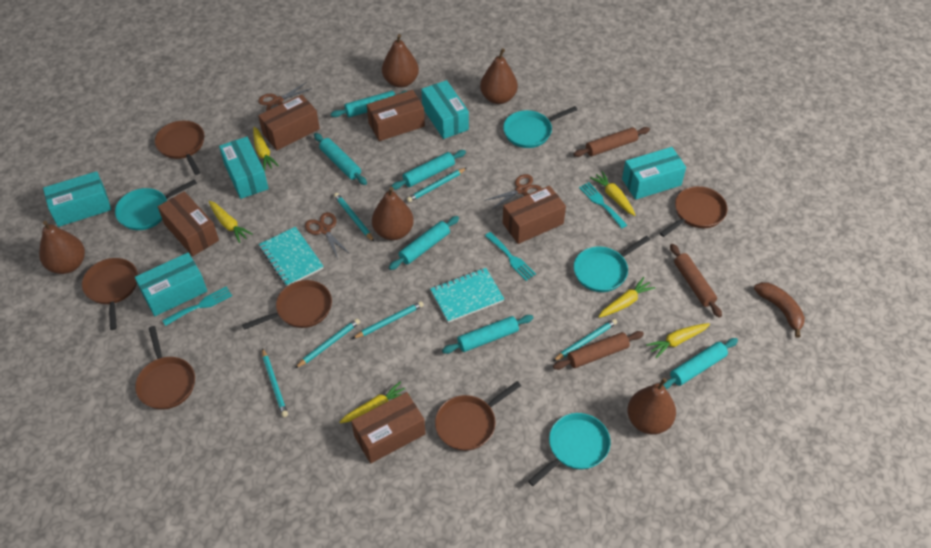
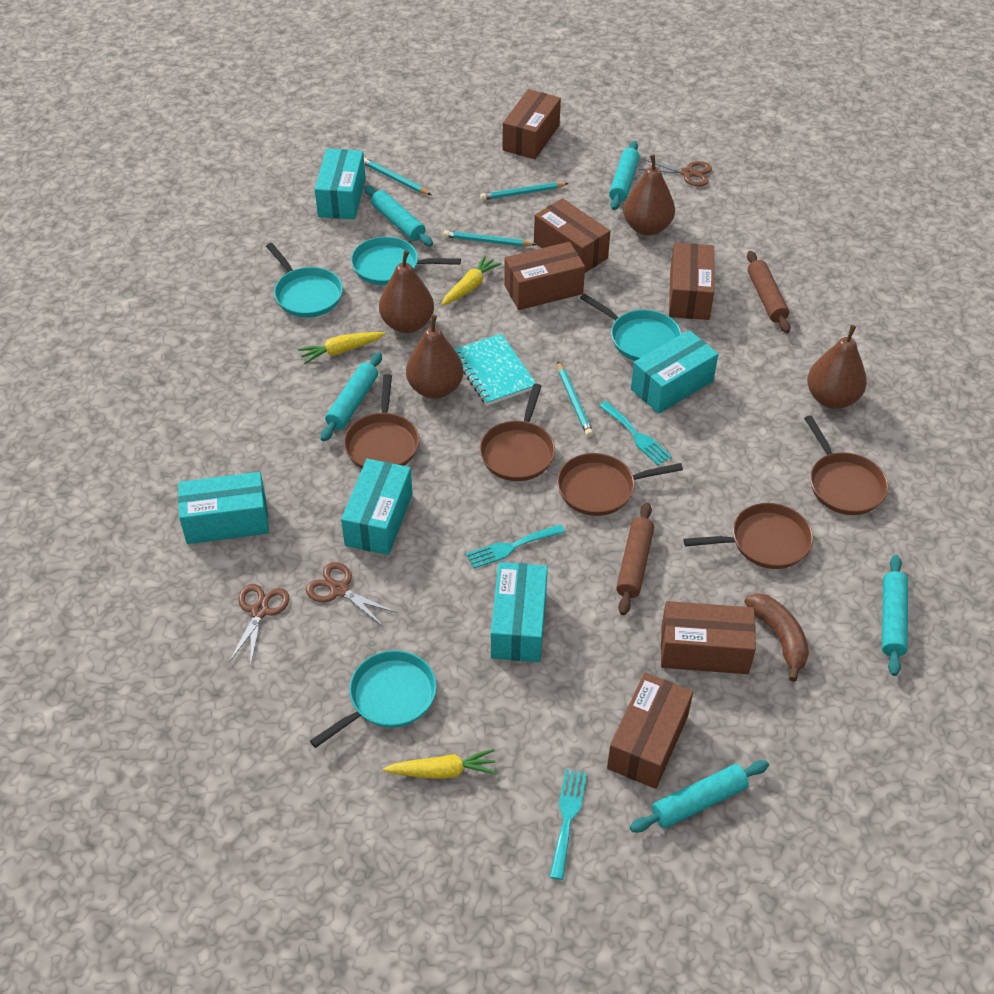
brown box: 5 -> 6
brown pan: 6 -> 5
brown pear: 5 -> 4
brown rolling pin: 3 -> 2
turquoise notebook: 2 -> 1
turquoise pencil: 6 -> 4
turquoise rolling pin: 6 -> 5
yellow carrot: 6 -> 3

